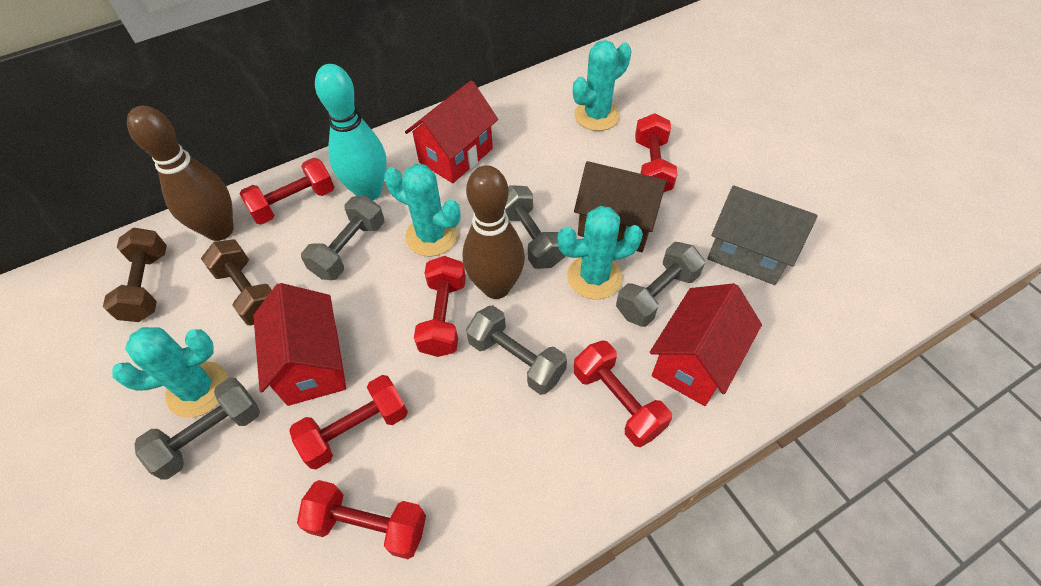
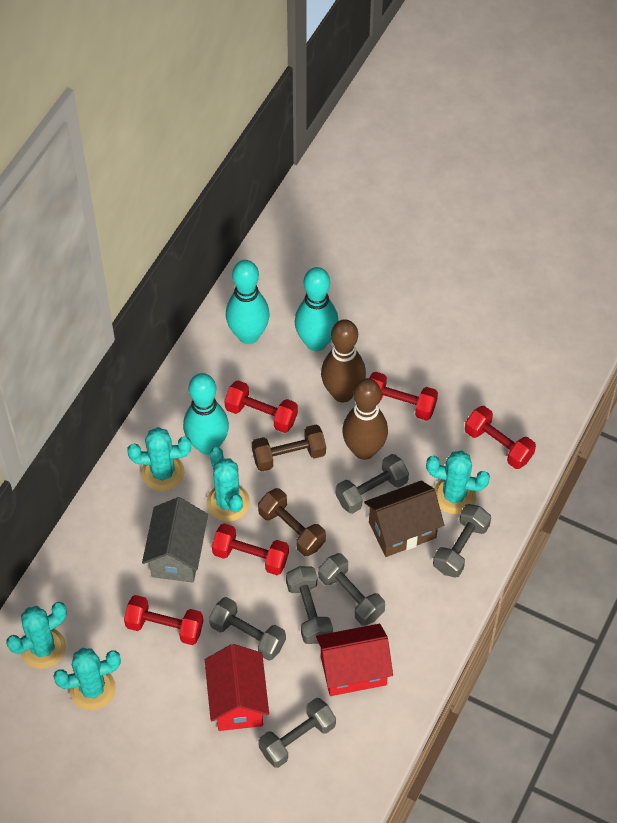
grey dumbbell: 5 -> 6
red dumbbell: 6 -> 5
red house: 3 -> 2
turquoise bowling pin: 1 -> 3
turquoise cactus: 4 -> 5

